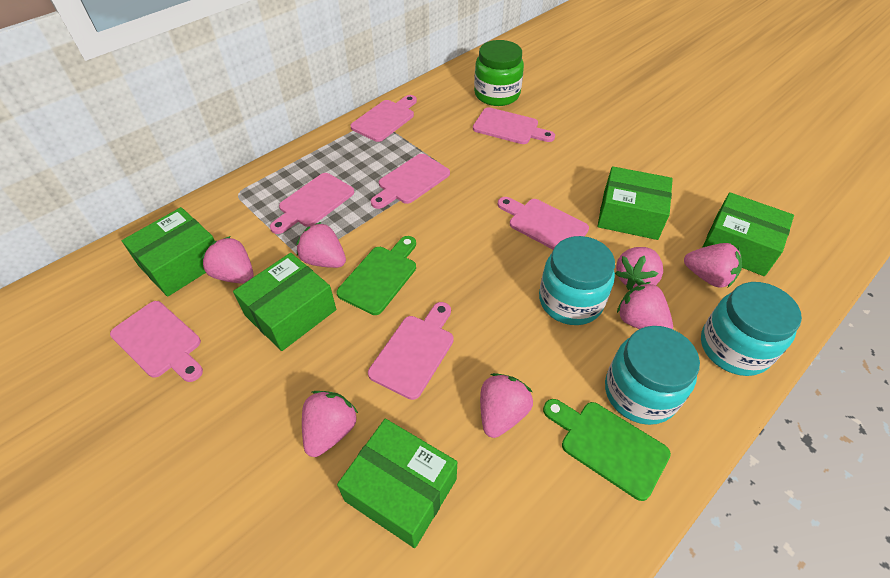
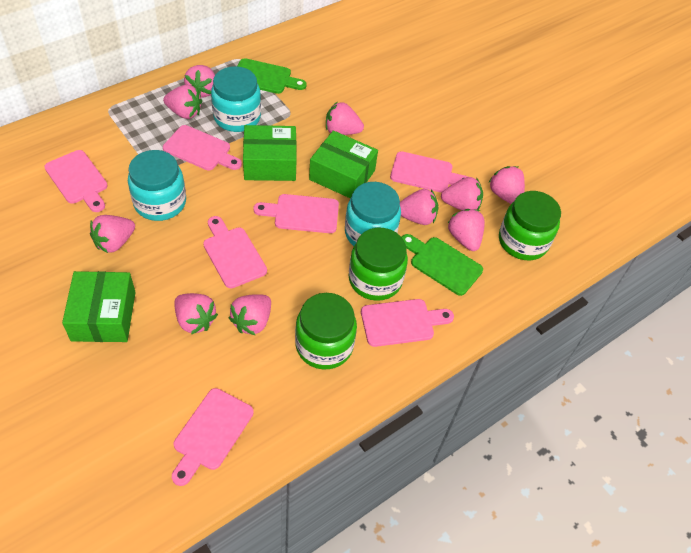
green box: 5 -> 3
green jar: 1 -> 3
pink strawberry: 7 -> 10

